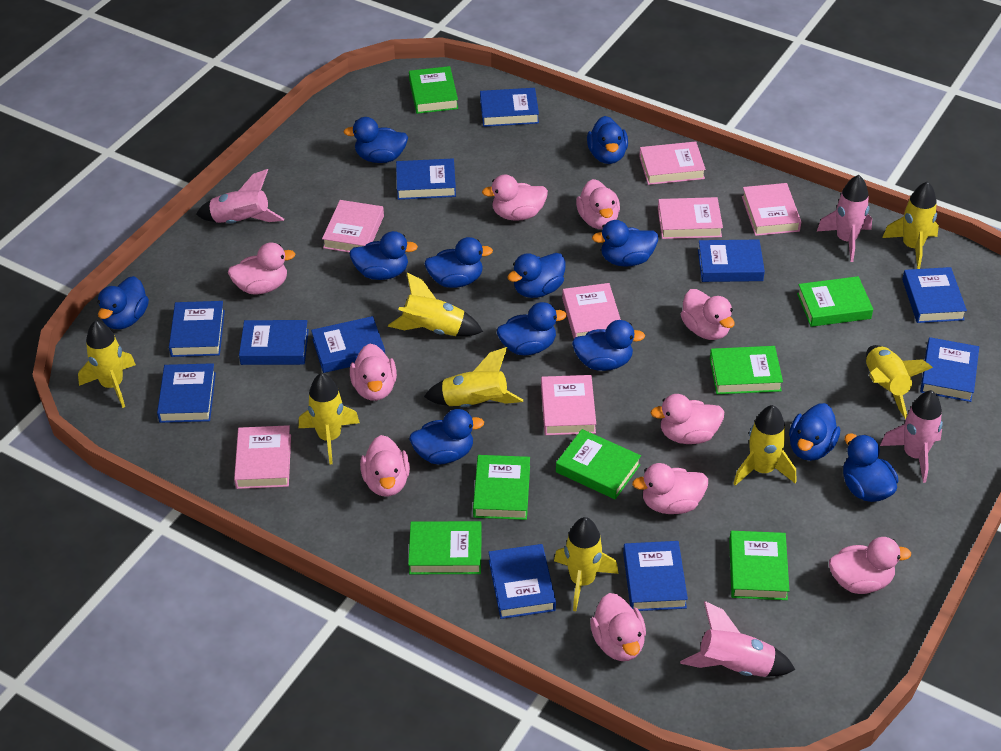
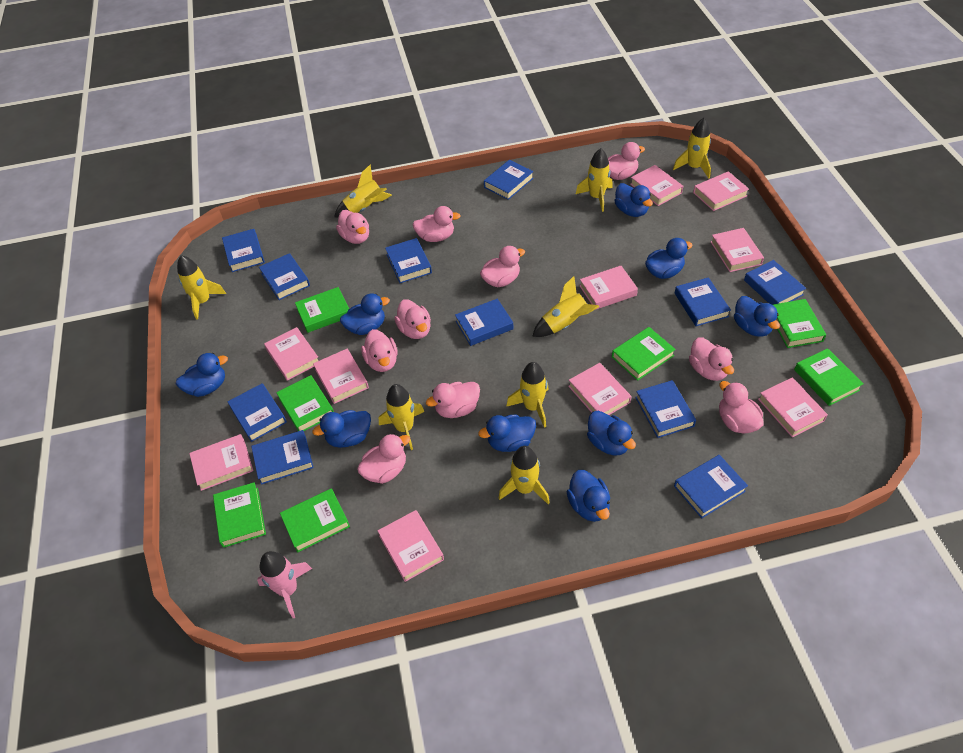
blue duck: 12 -> 9
pink book: 7 -> 10
pink rocket: 4 -> 1

